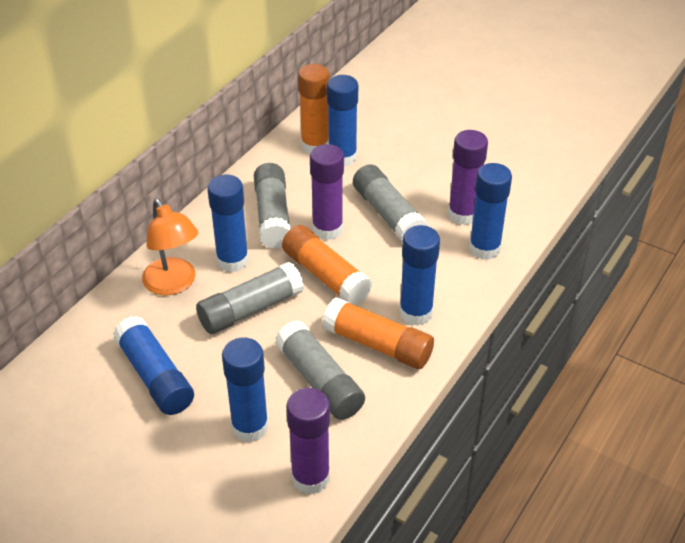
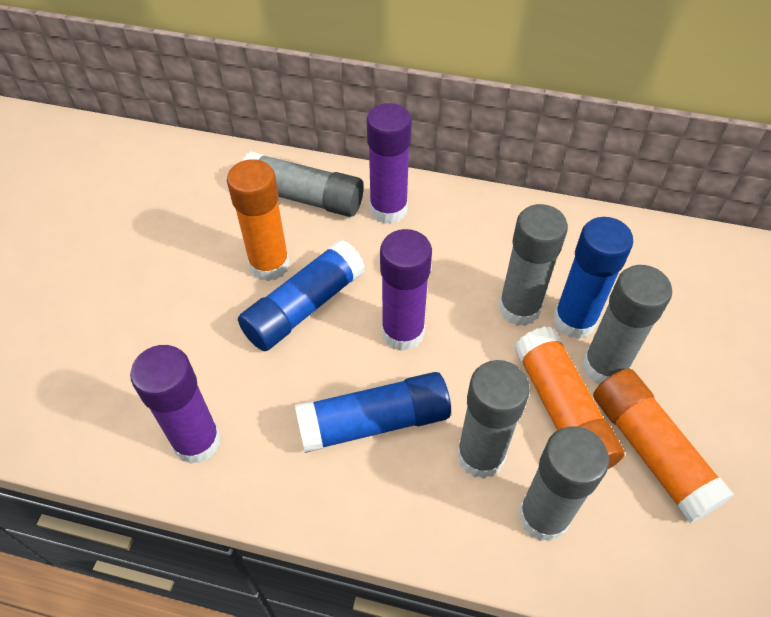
blue glue stick: 6 -> 3
grey glue stick: 4 -> 5
orange lamp: 1 -> 0

